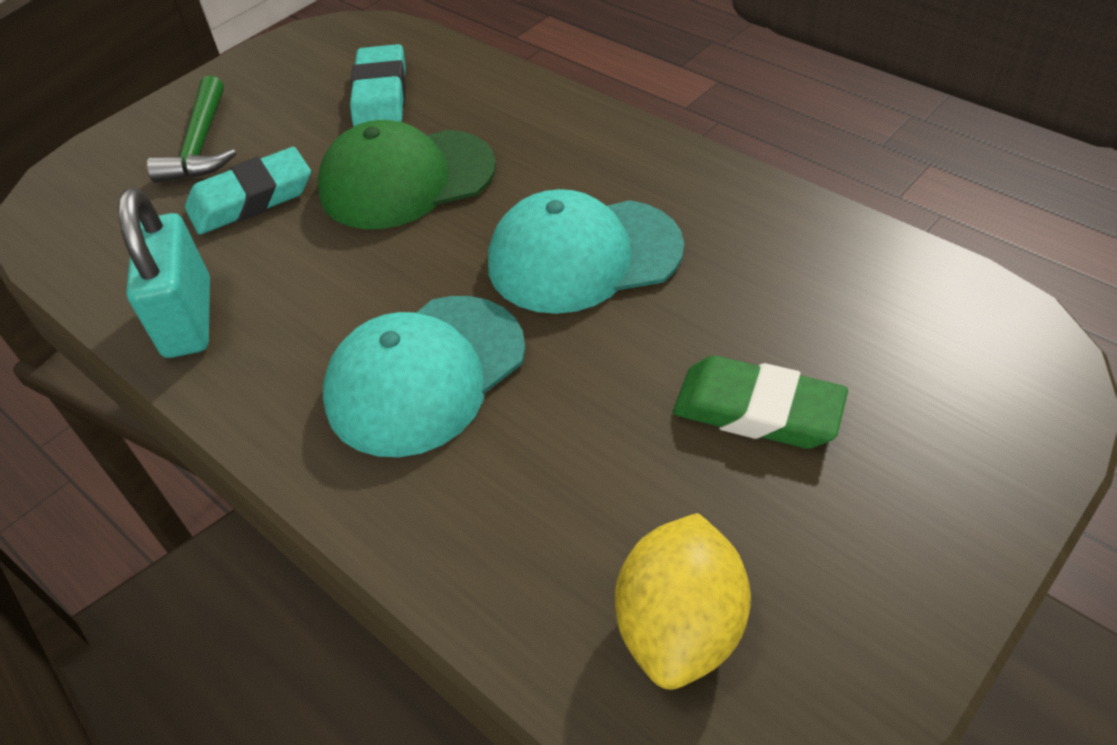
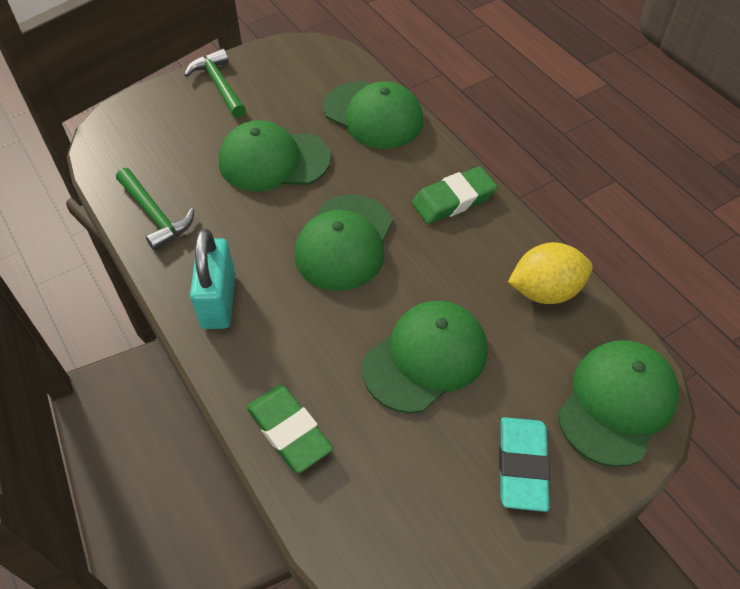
green cap: 1 -> 5
green eraser: 1 -> 2
green hammer: 1 -> 2
turquoise cap: 2 -> 0
turquoise eraser: 2 -> 1

